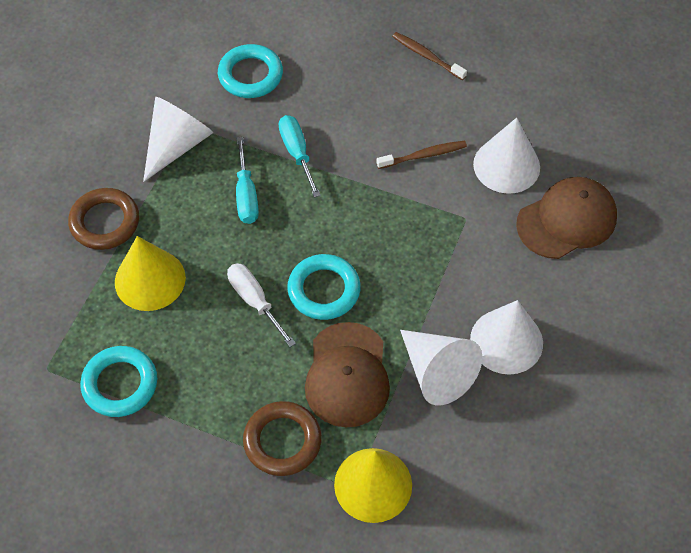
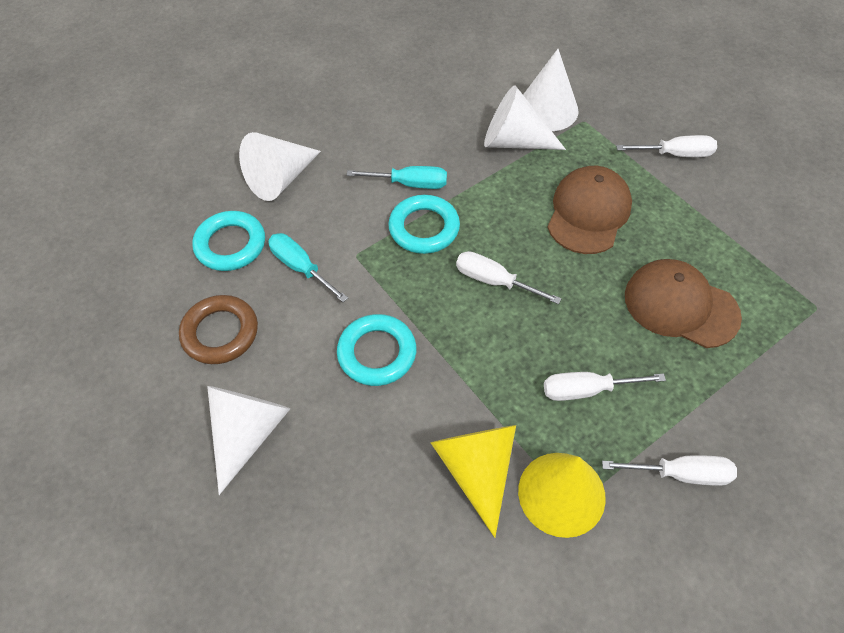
brown ring: 2 -> 1
brown toothbrush: 2 -> 0
white screwdriver: 1 -> 4

